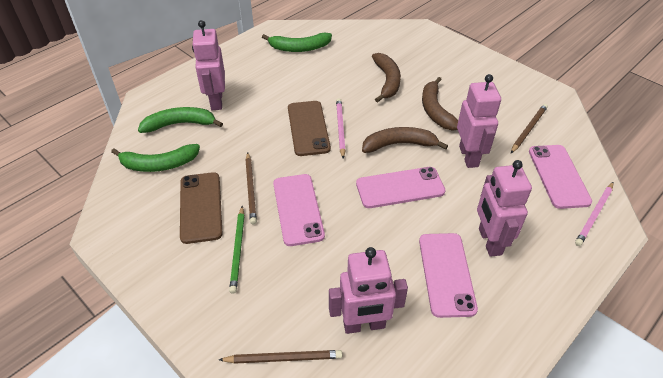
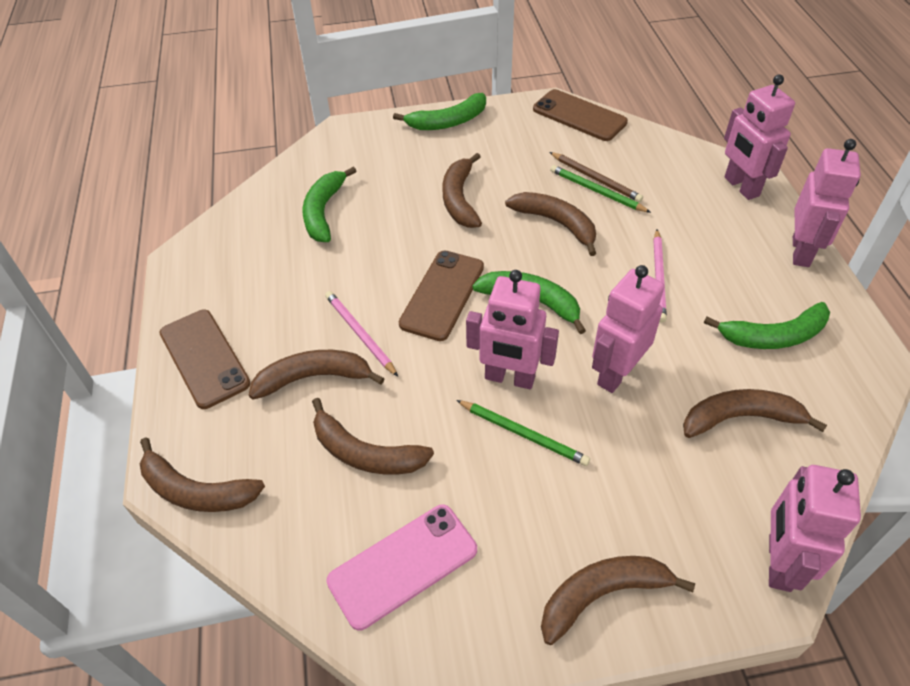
brown banana: 3 -> 7
brown pencil: 3 -> 1
brown phone: 2 -> 3
green banana: 3 -> 4
green pencil: 1 -> 2
pink phone: 4 -> 1
pink robot: 4 -> 5

